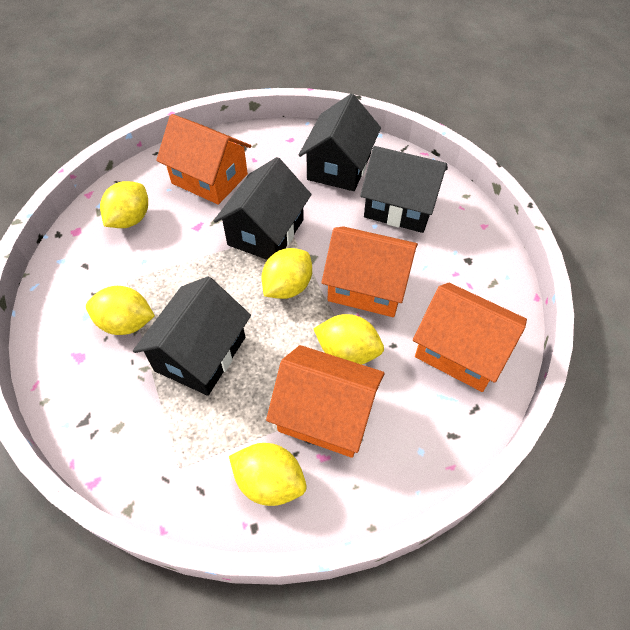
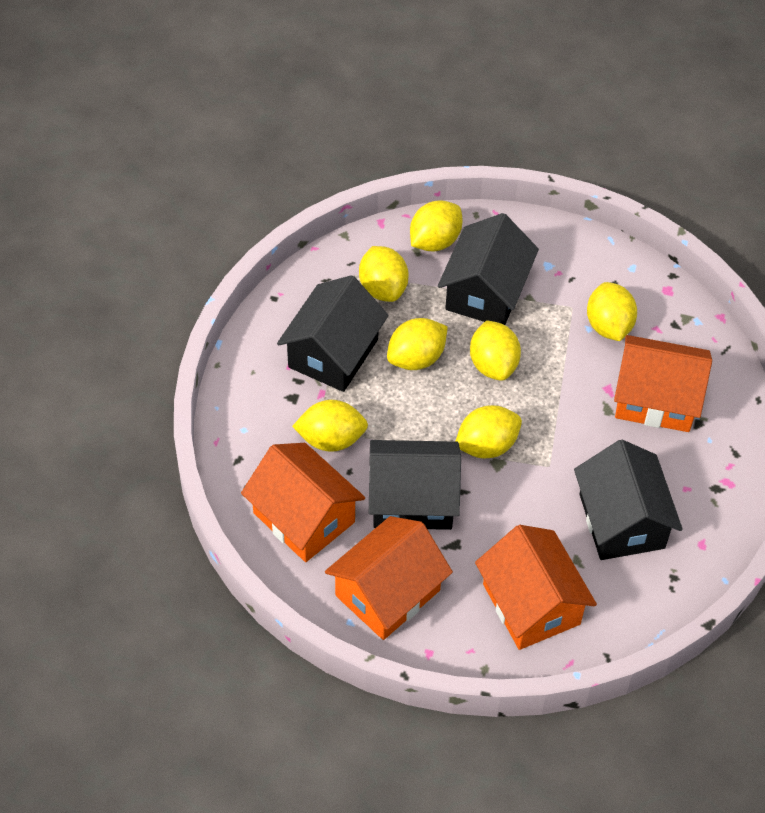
yellow lemon: 5 -> 7

